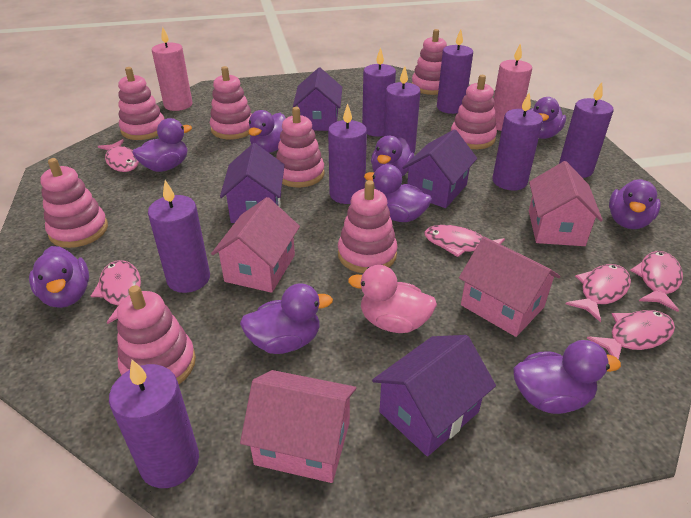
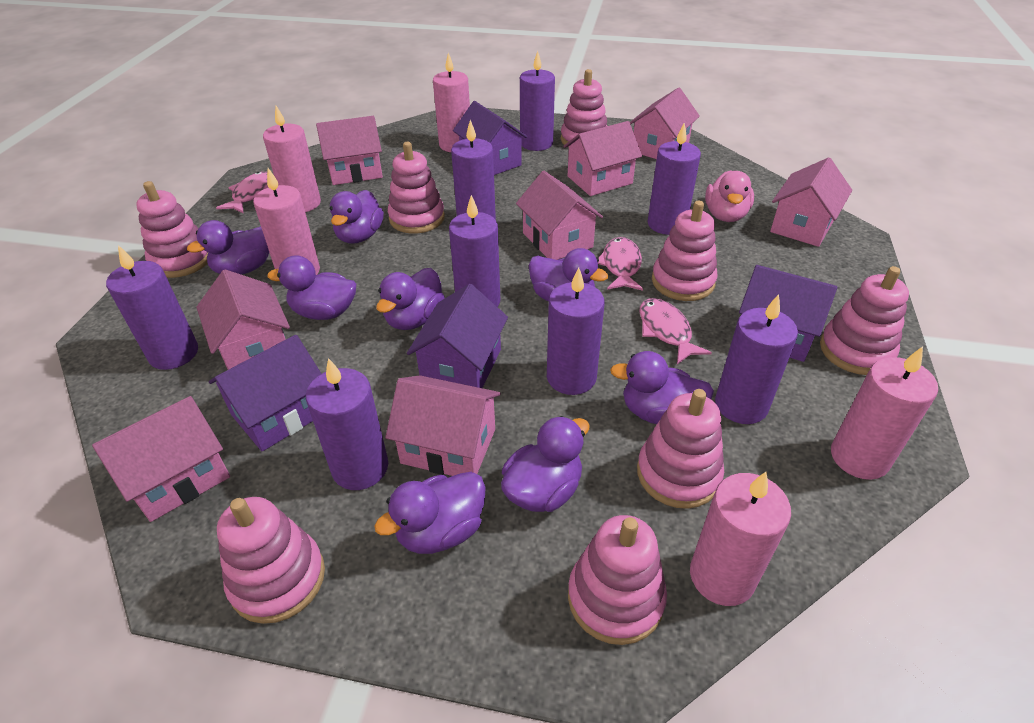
pink candle: 2 -> 5
pink fish: 6 -> 3
pink house: 4 -> 8
purple duck: 9 -> 8

